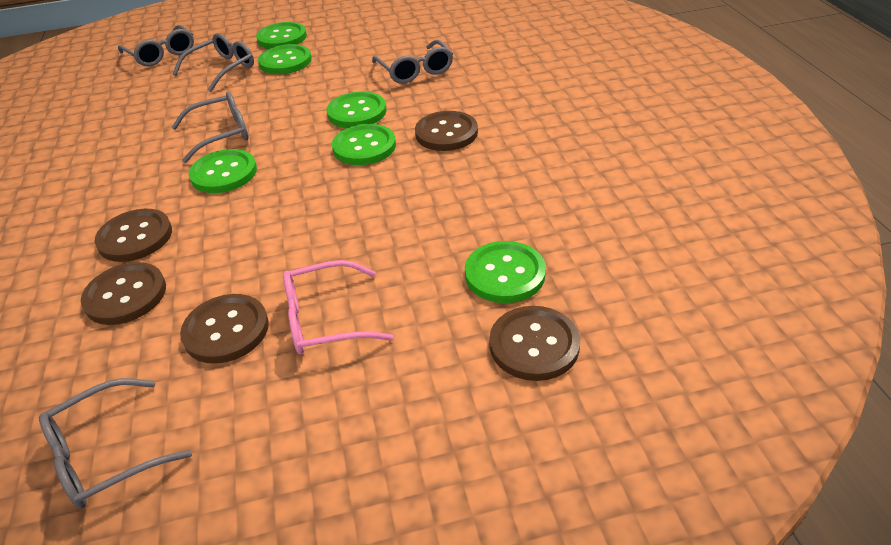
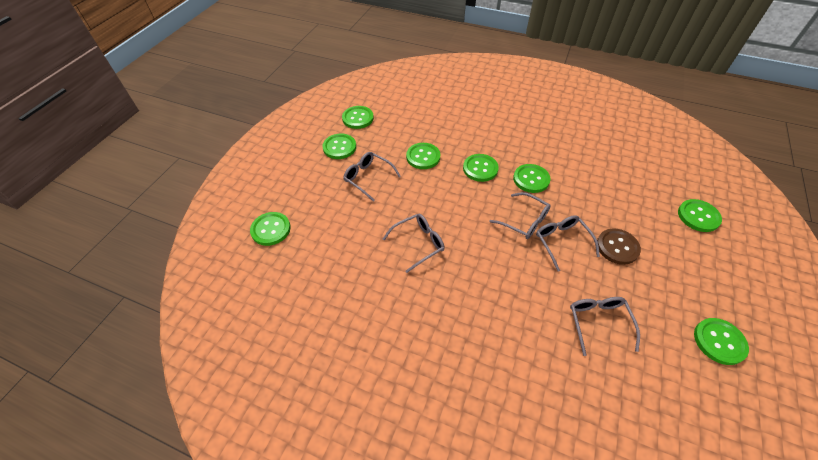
brown button: 5 -> 1
green button: 6 -> 8
pink glasses: 1 -> 0

